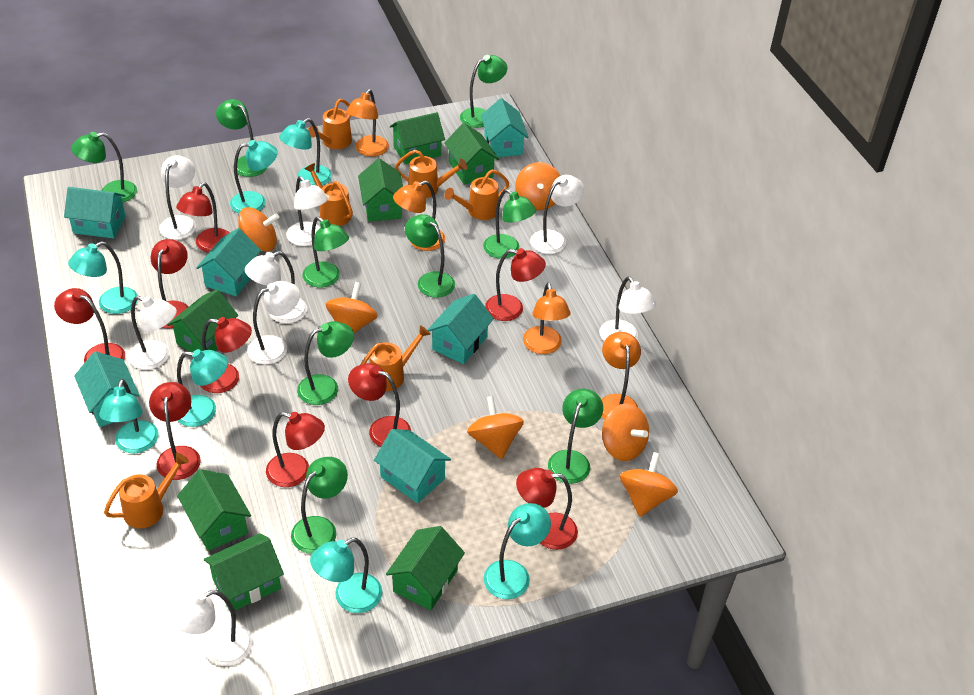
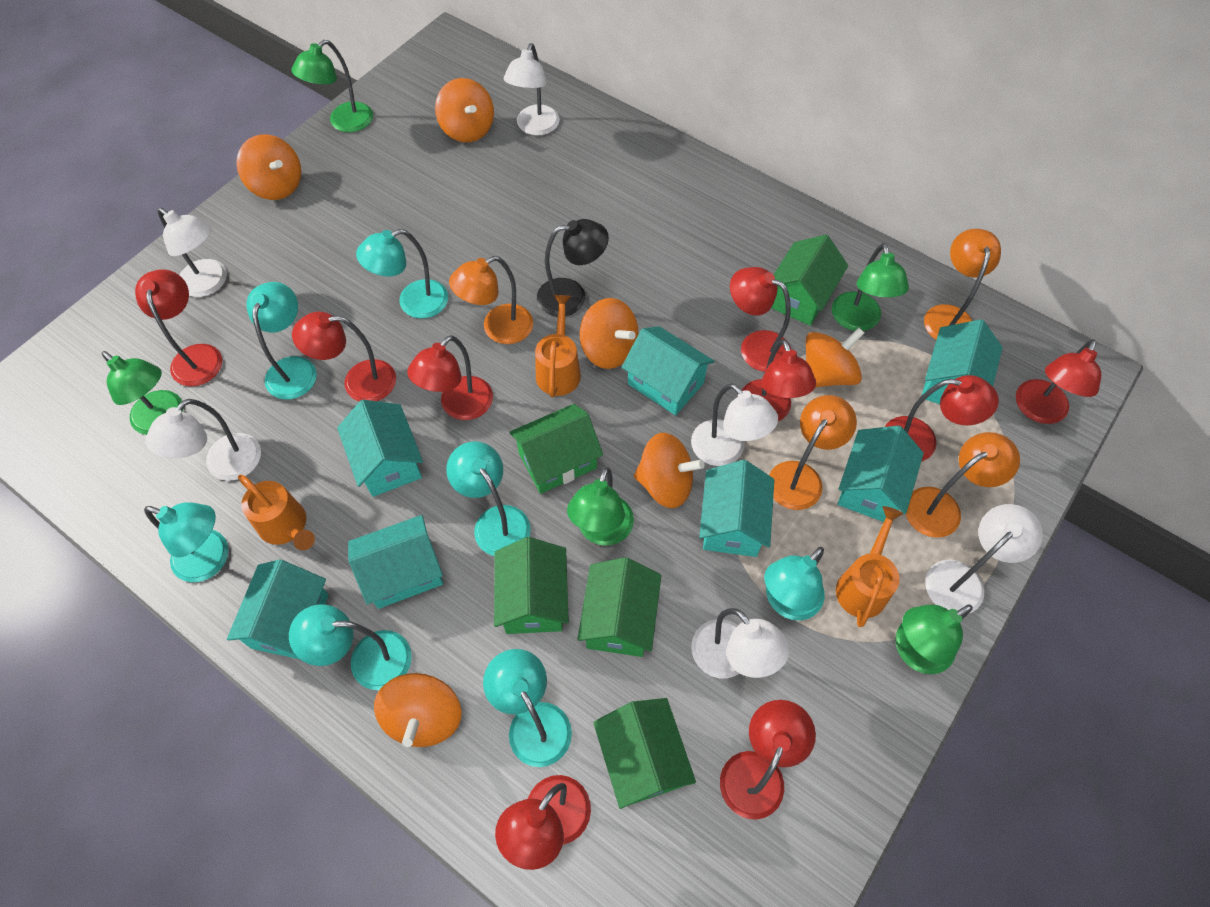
black lamp: 0 -> 1
green house: 7 -> 5
green lamp: 9 -> 5
orange watering can: 6 -> 3
turquoise house: 6 -> 7
white lamp: 8 -> 6

